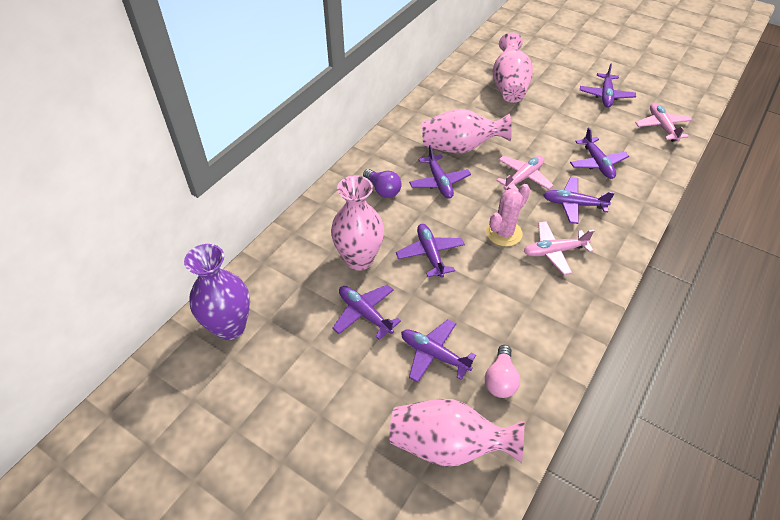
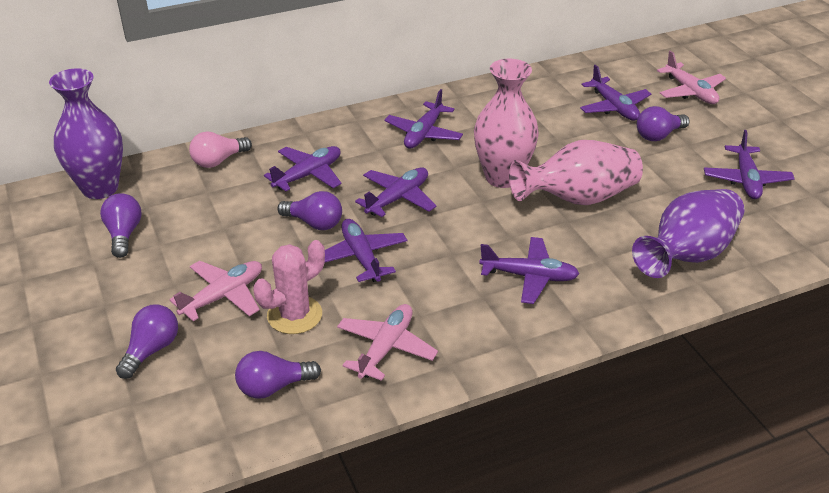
pink vase: 4 -> 2
purple light bulb: 1 -> 5
purple vase: 1 -> 2

